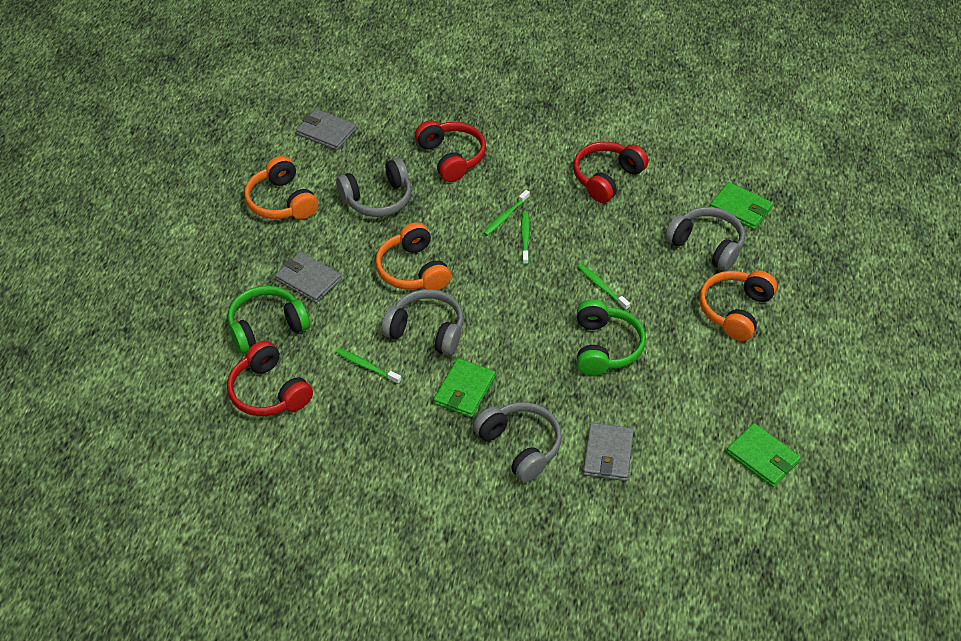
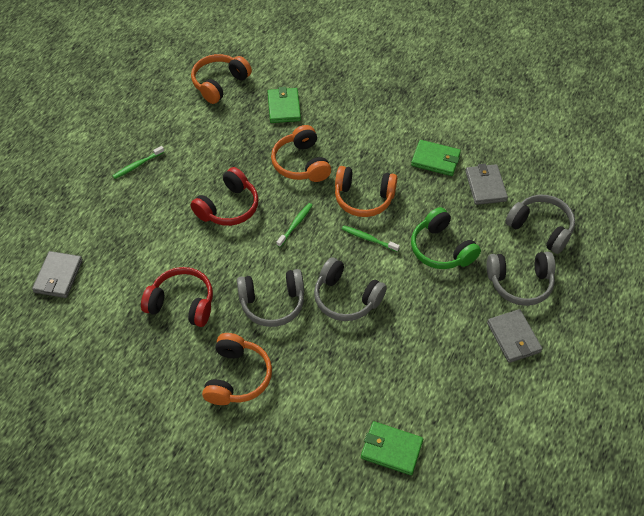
green headphones: 2 -> 1
green toothbrush: 4 -> 3
orange headphones: 3 -> 4
red headphones: 3 -> 2

